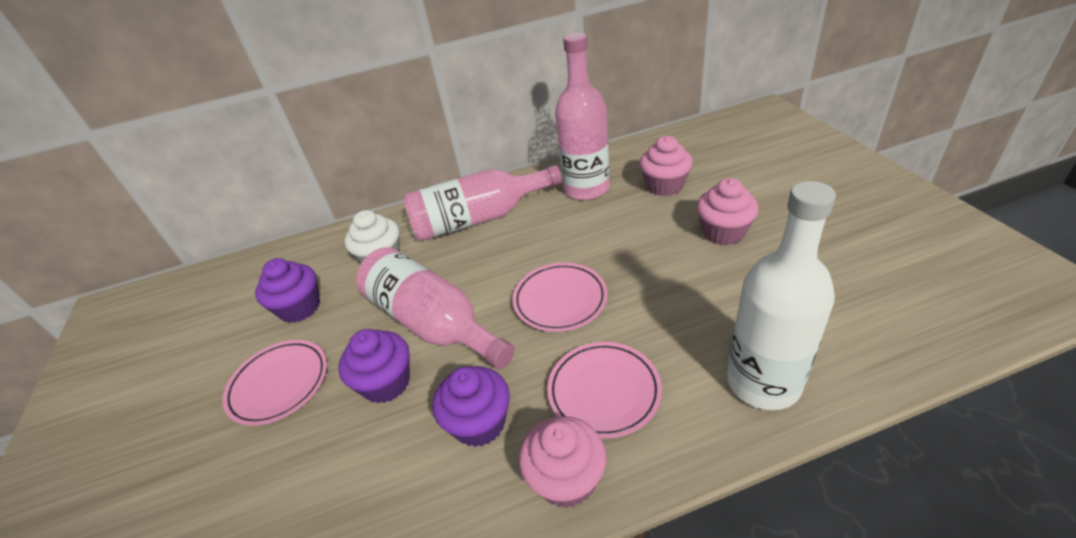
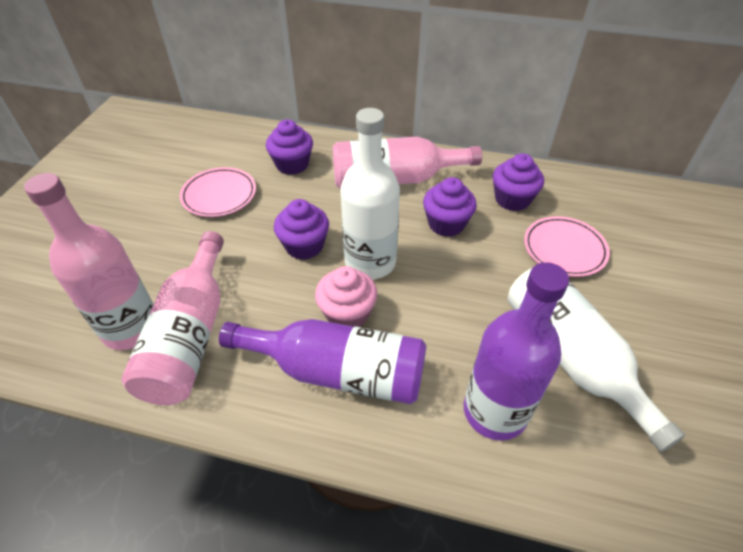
pink cupcake: 3 -> 1
pink plate: 3 -> 2
purple bottle: 0 -> 2
purple cupcake: 3 -> 4
white bottle: 1 -> 2
white cupcake: 1 -> 0

